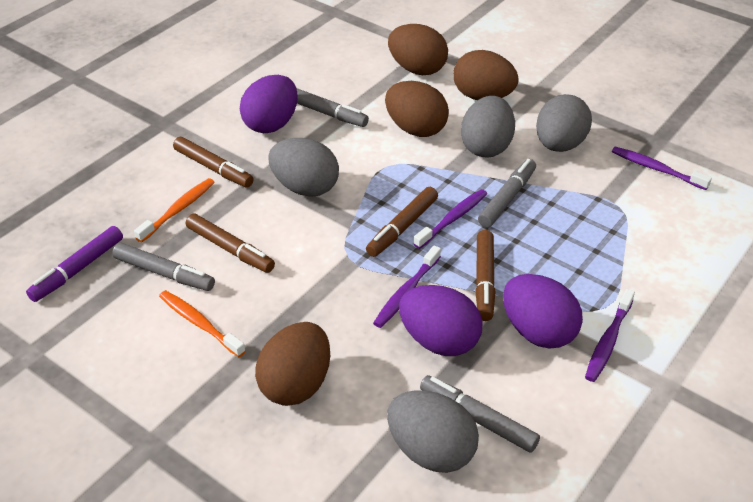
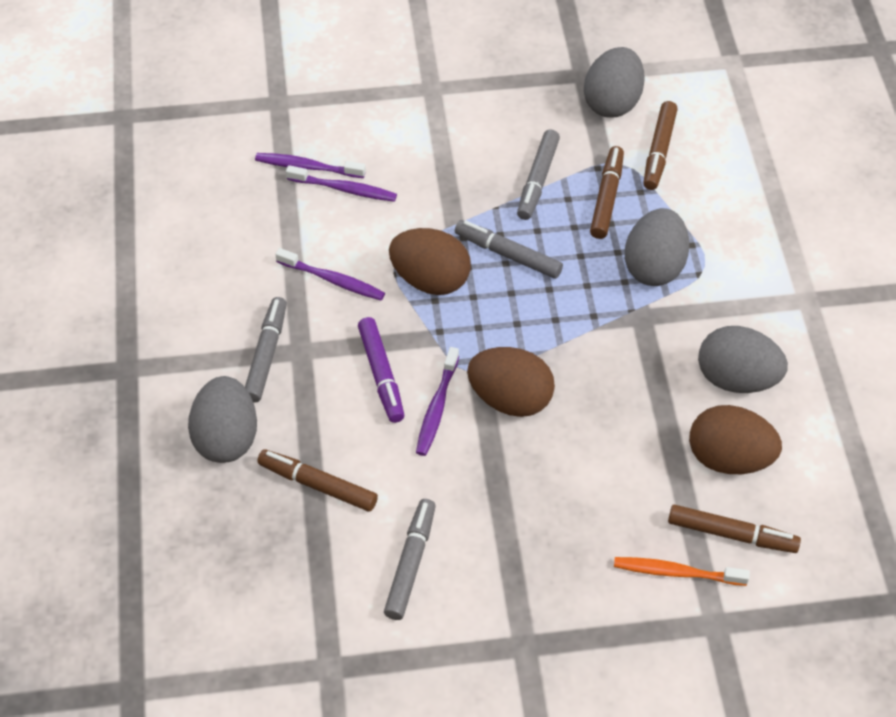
brown egg: 4 -> 3
orange toothbrush: 2 -> 1
purple egg: 3 -> 0

